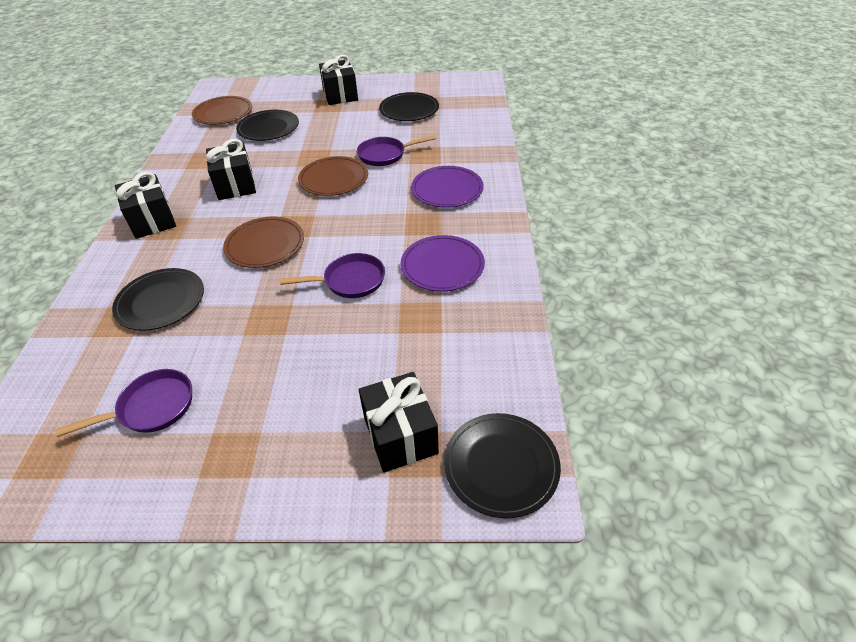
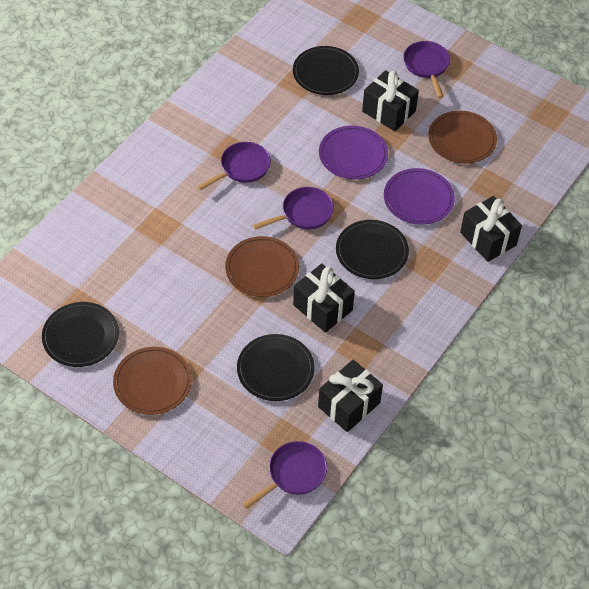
purple pan: 3 -> 4

